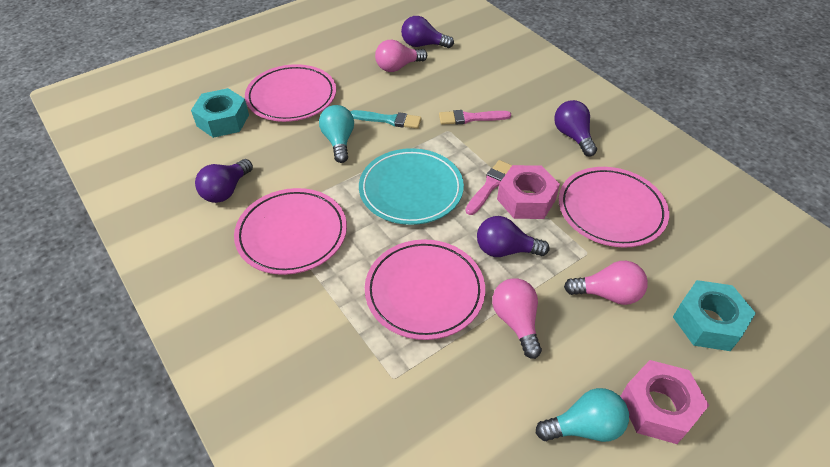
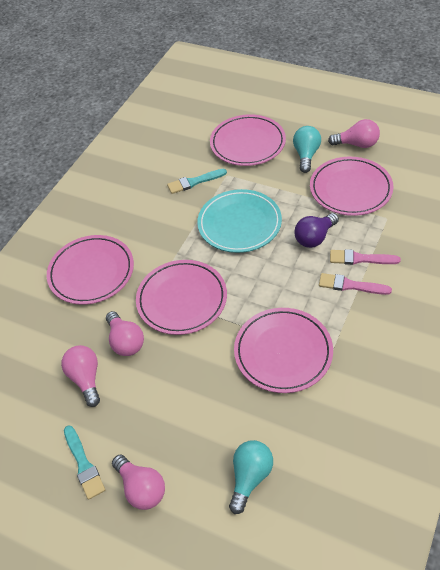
pink light bulb: 3 -> 4
pink nut: 2 -> 0
pink plate: 4 -> 5
purple light bulb: 4 -> 1
turquoise brush: 1 -> 2
turquoise nut: 2 -> 0

